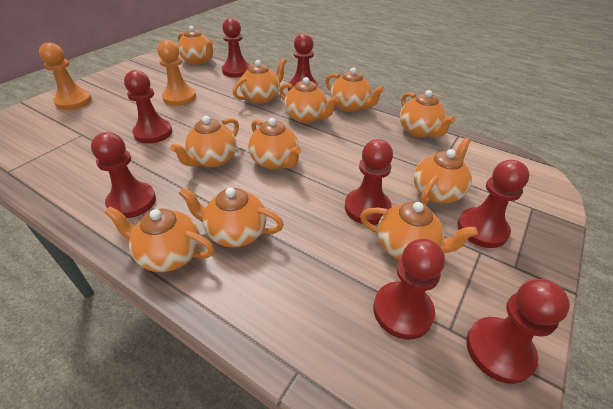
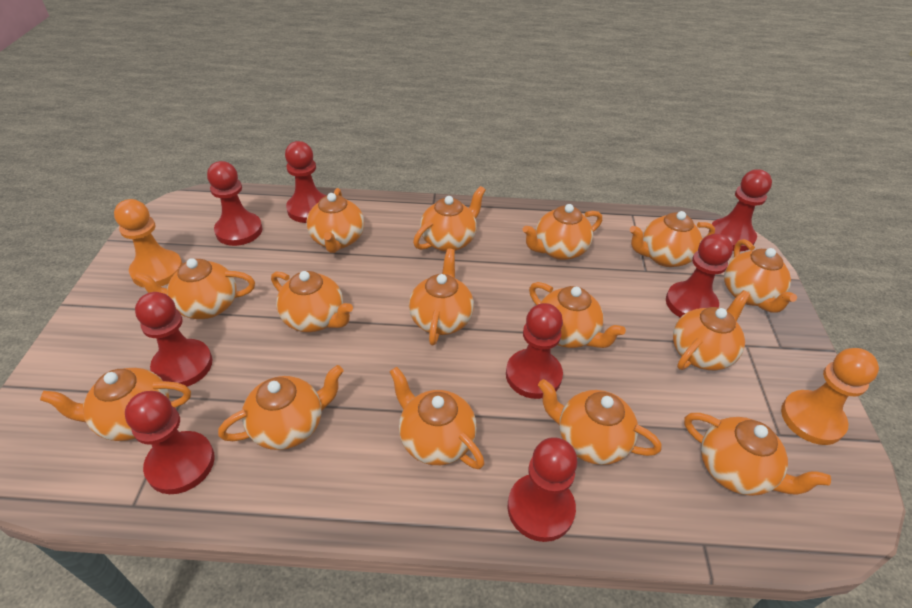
orange teapot: 11 -> 15

